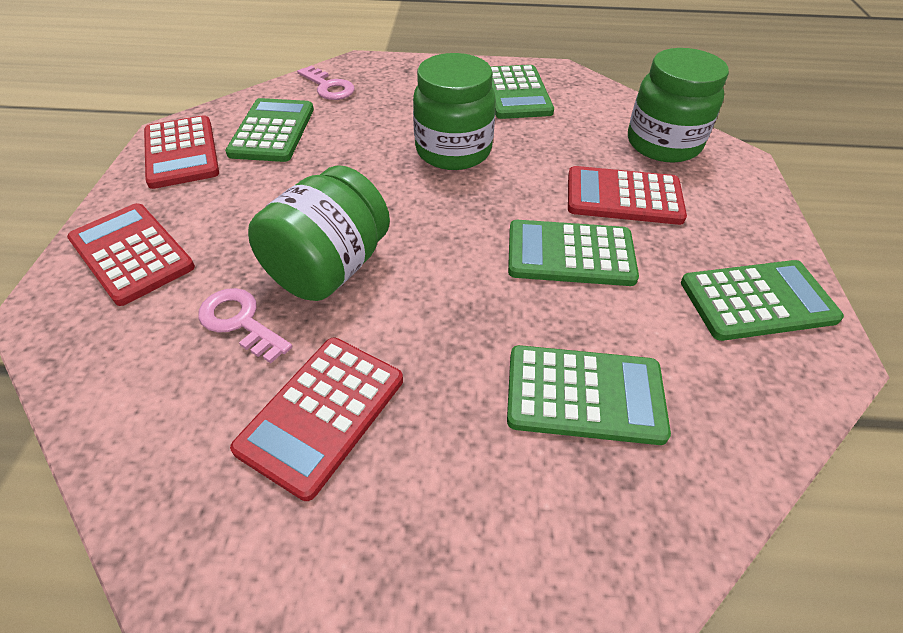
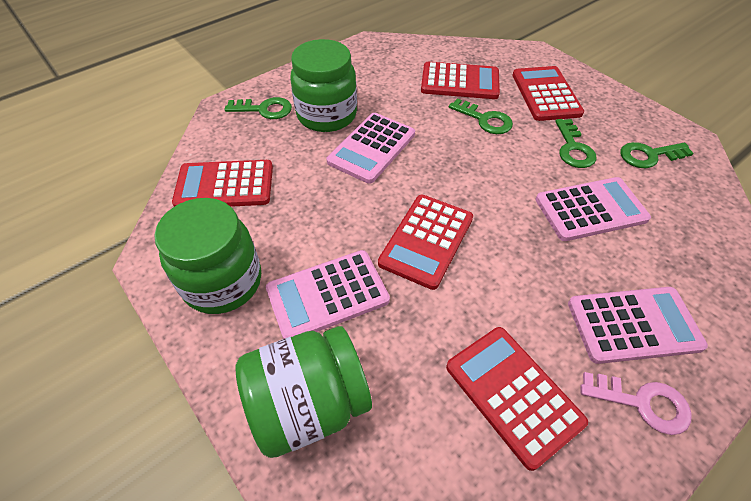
green calculator: 5 -> 0
green key: 0 -> 4
pink calculator: 0 -> 4
pink key: 2 -> 1
red calculator: 4 -> 5

